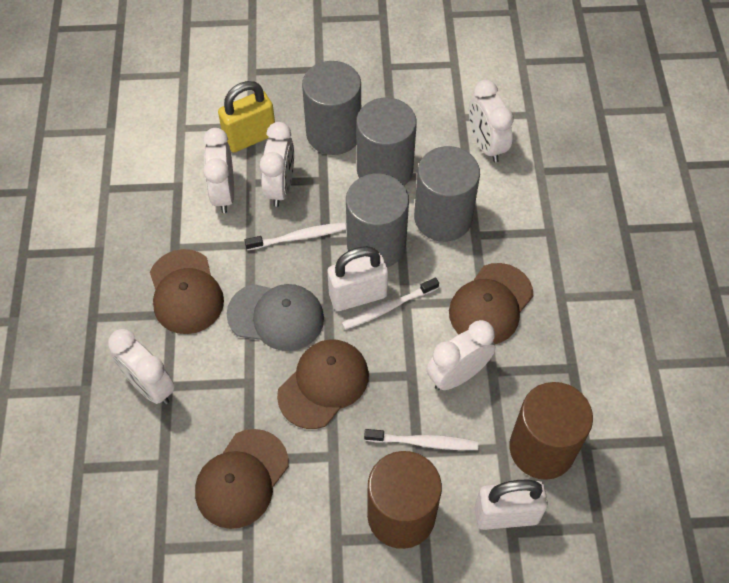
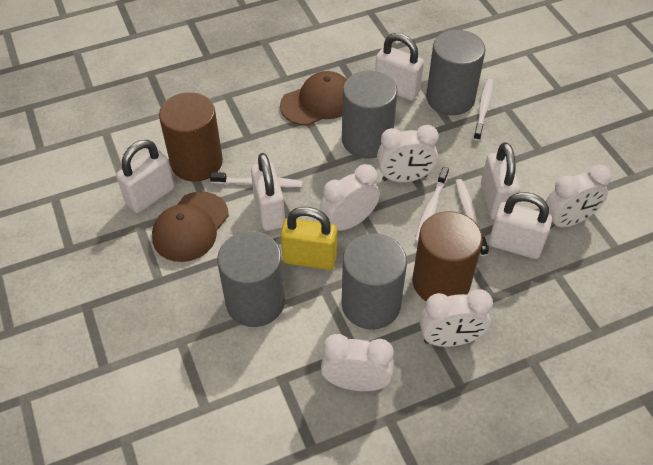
brown cap: 4 -> 2
grey cap: 1 -> 0
white padlock: 2 -> 5
white toothbrush: 3 -> 4

